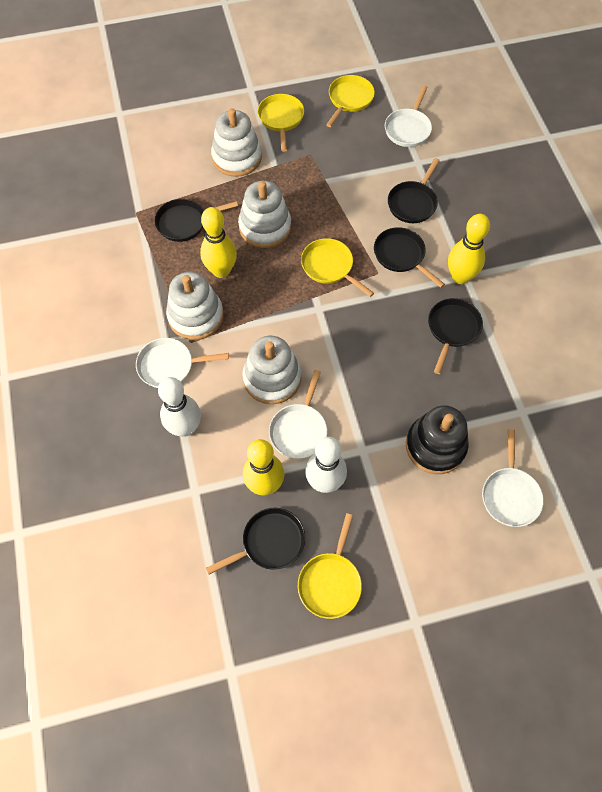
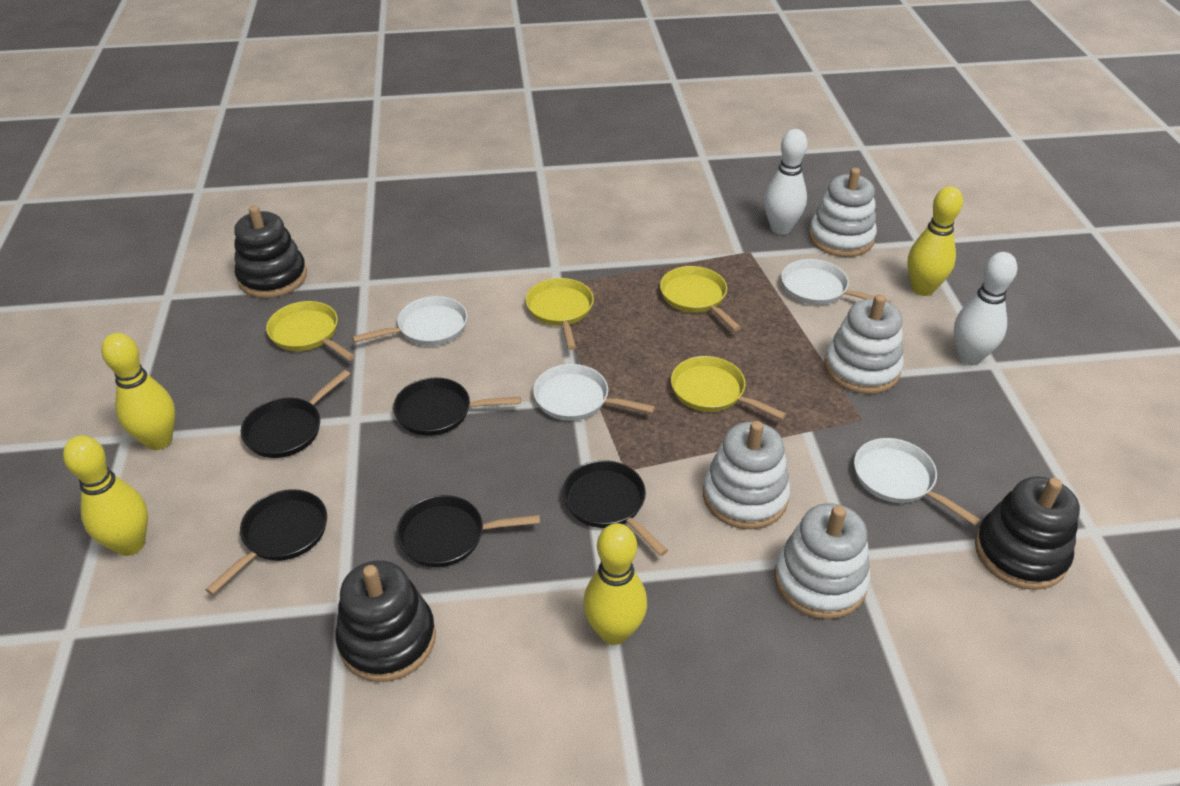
black stacking toy: 1 -> 3
yellow bowling pin: 3 -> 4

